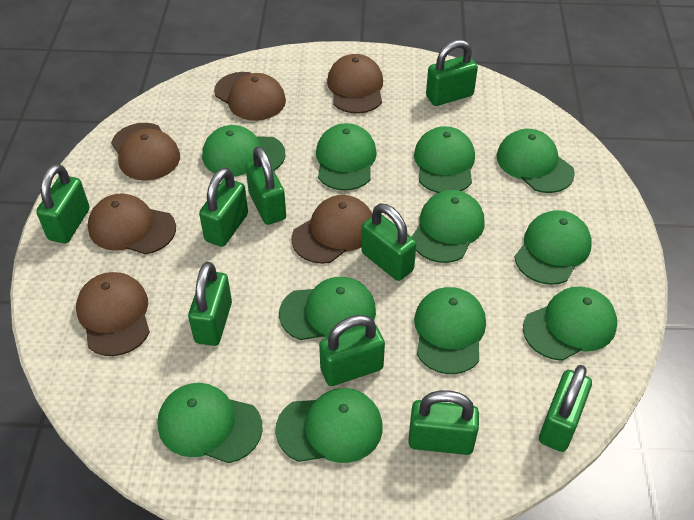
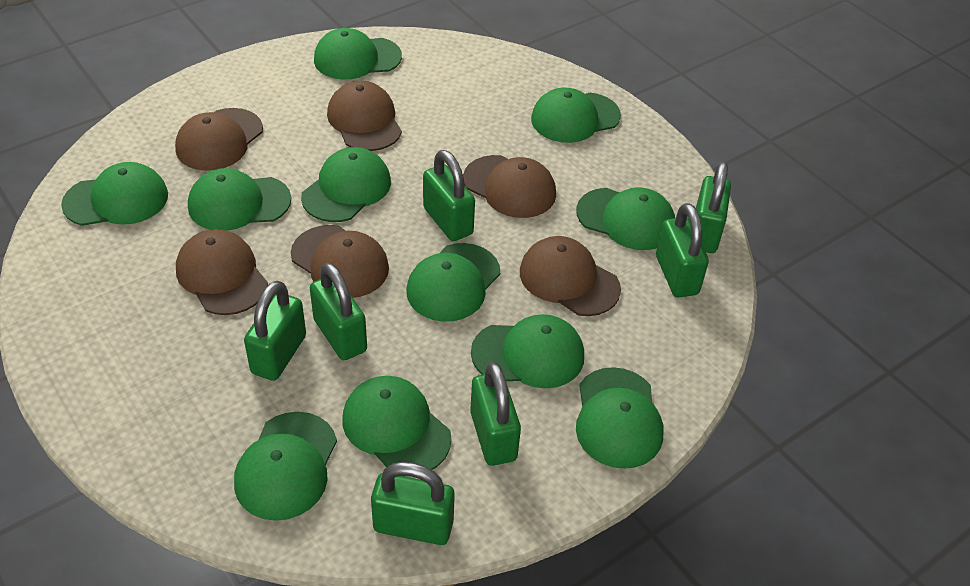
green padlock: 9 -> 7

